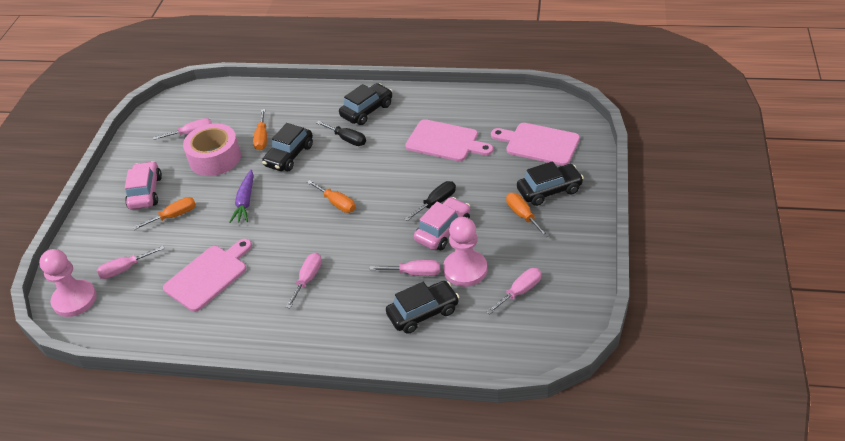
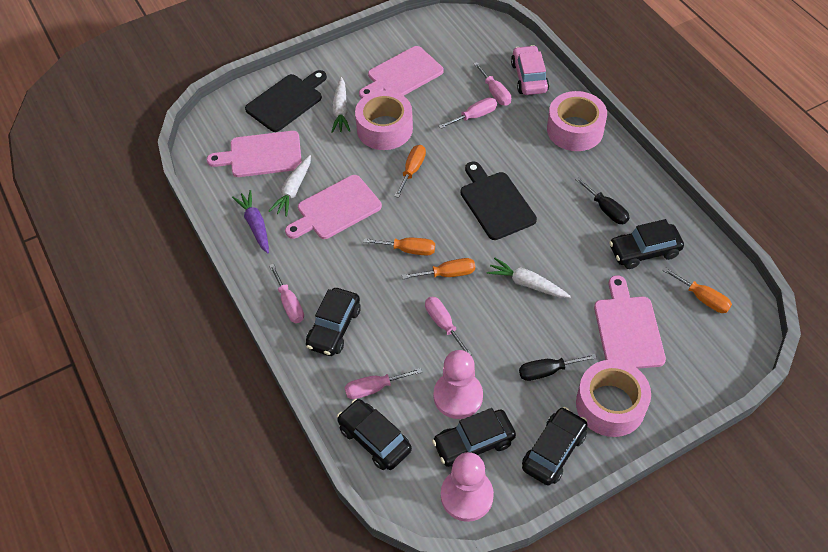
black car: 4 -> 5
black cutting board: 0 -> 2
pink car: 2 -> 1
pink cutting board: 3 -> 4
pink tape: 1 -> 3
white carrot: 0 -> 3

